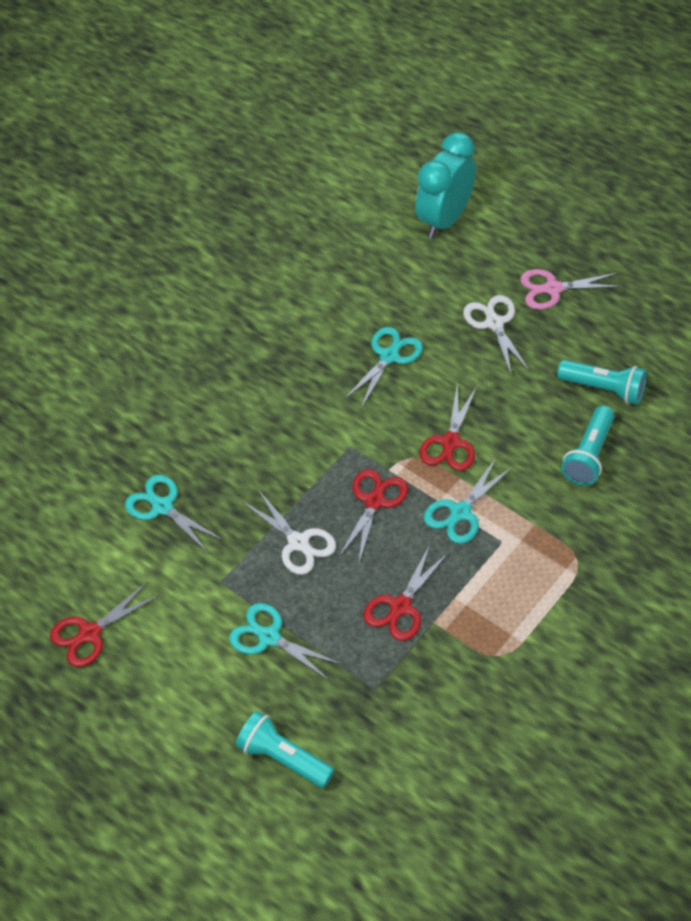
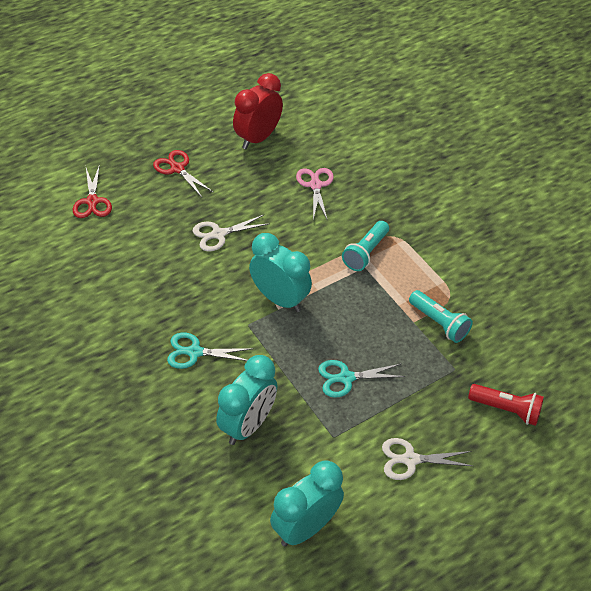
red clock: 0 -> 1
red flashlight: 0 -> 1
red scissors: 4 -> 2
turquoise clock: 1 -> 3
turquoise flashlight: 3 -> 2
turquoise scissors: 4 -> 2

